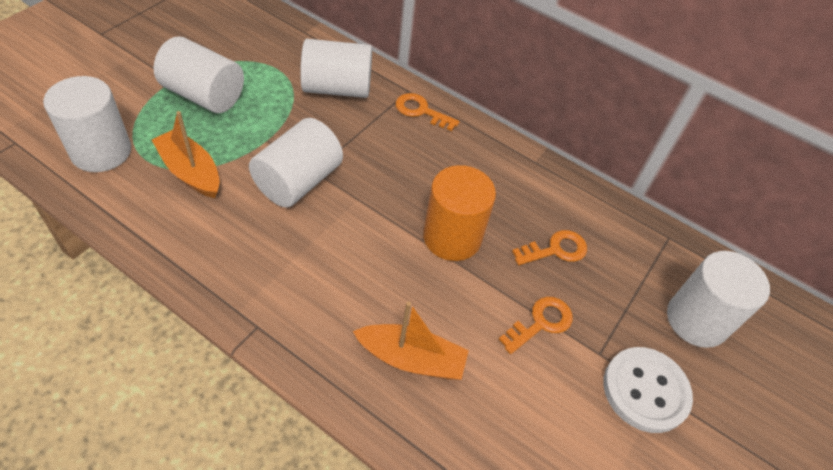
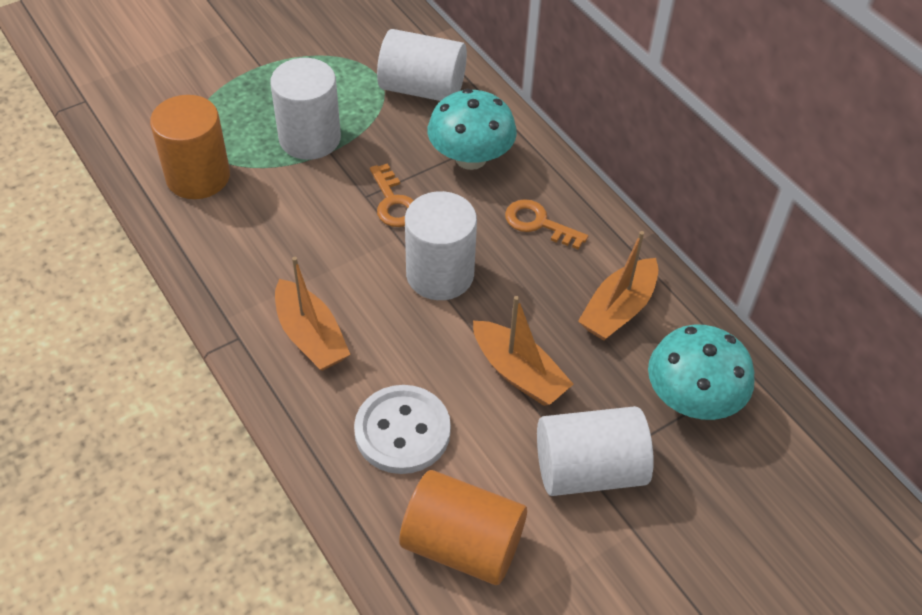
orange boat: 2 -> 3
orange cylinder: 1 -> 2
orange key: 3 -> 2
turquoise mushroom: 0 -> 2
white cylinder: 5 -> 4

